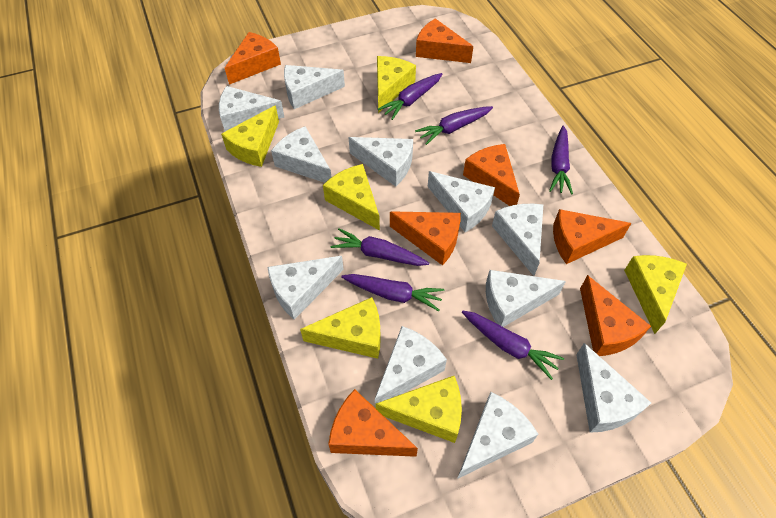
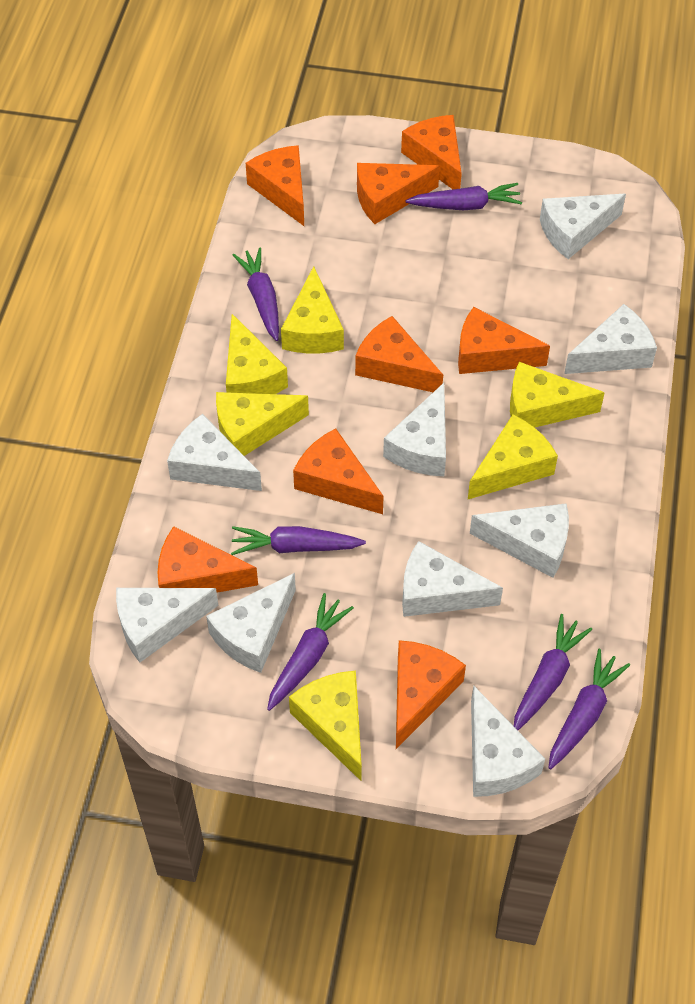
orange cheese: 7 -> 8
white cheese: 11 -> 9

